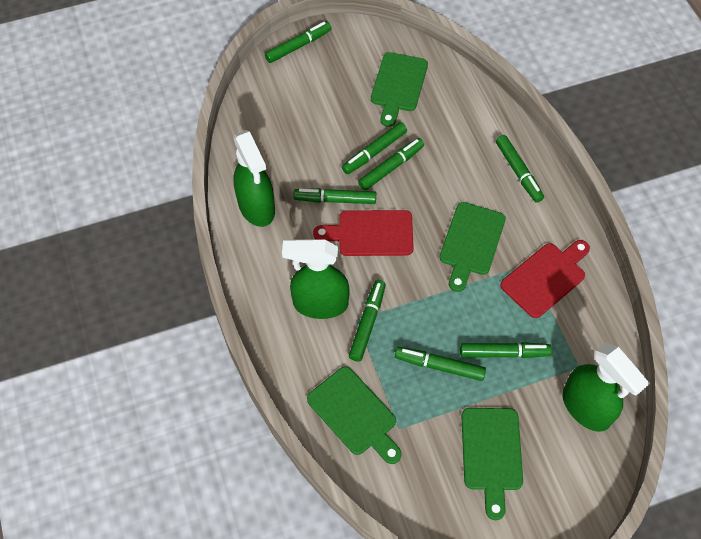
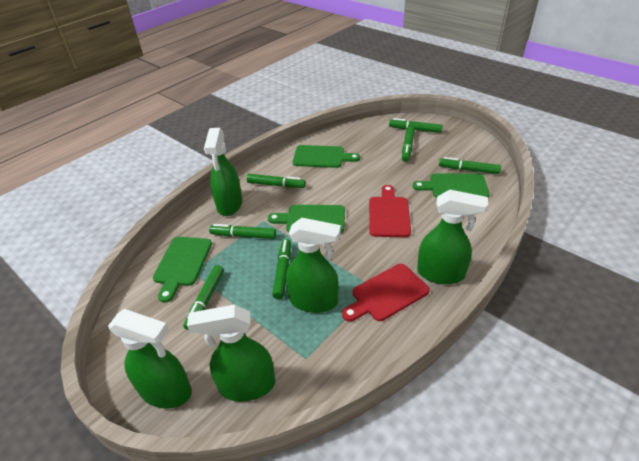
green marker: 8 -> 7
green spray bottle: 3 -> 5

